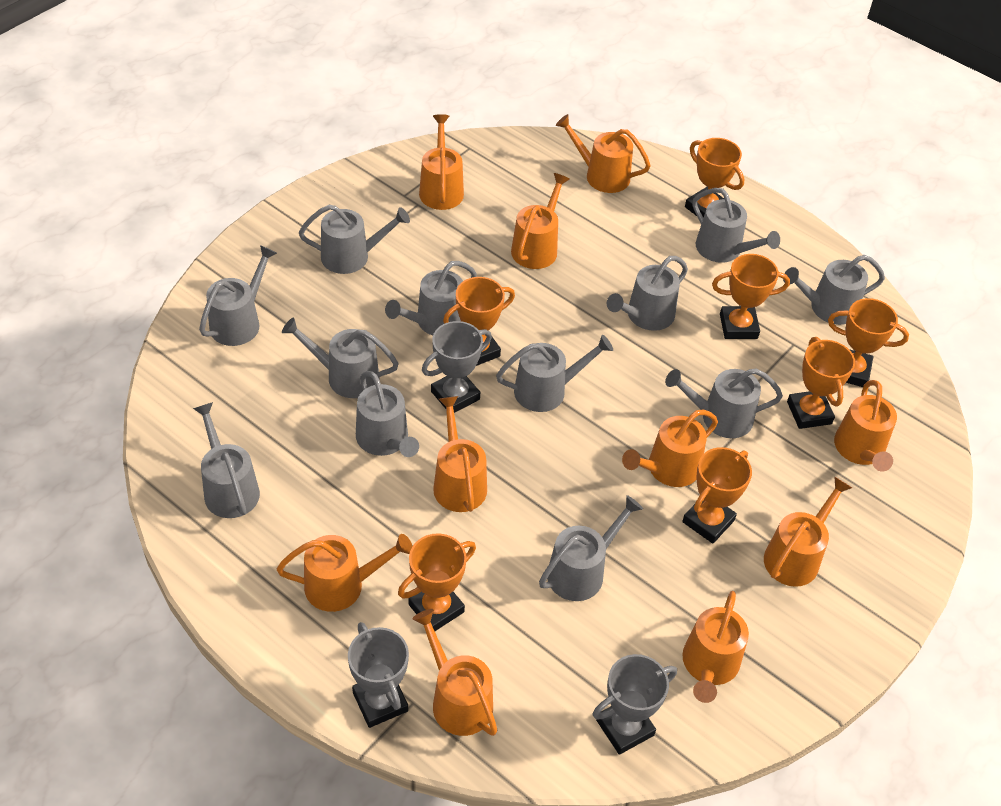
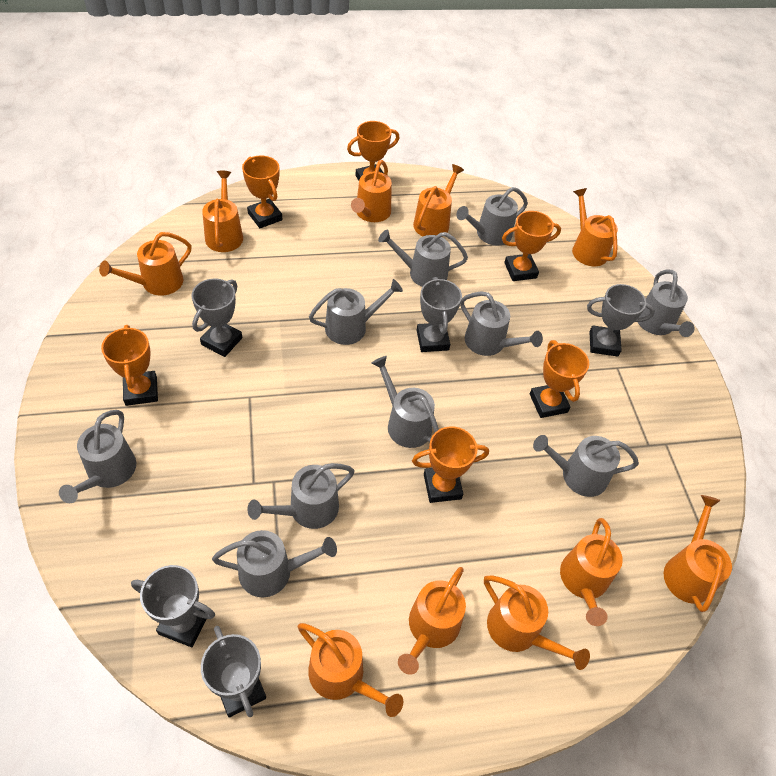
grey trophy: 3 -> 5
grey watering can: 12 -> 10
orange trophy: 7 -> 6

